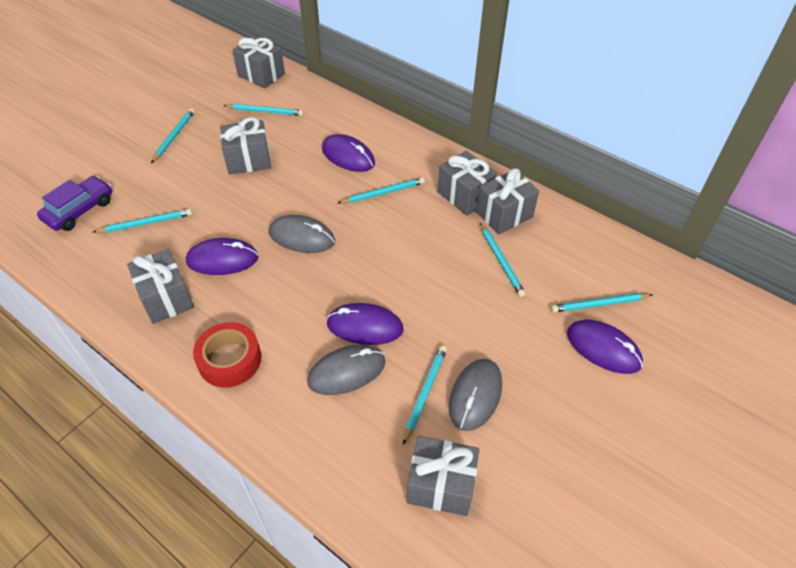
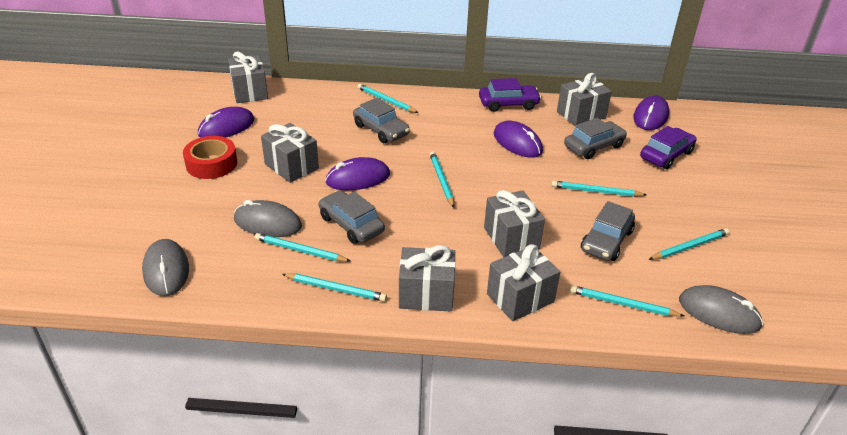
grey car: 0 -> 4
purple car: 1 -> 2

